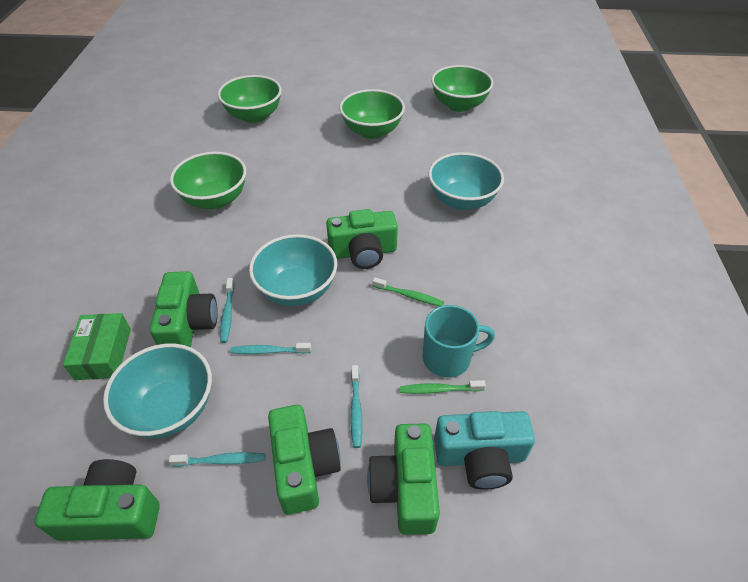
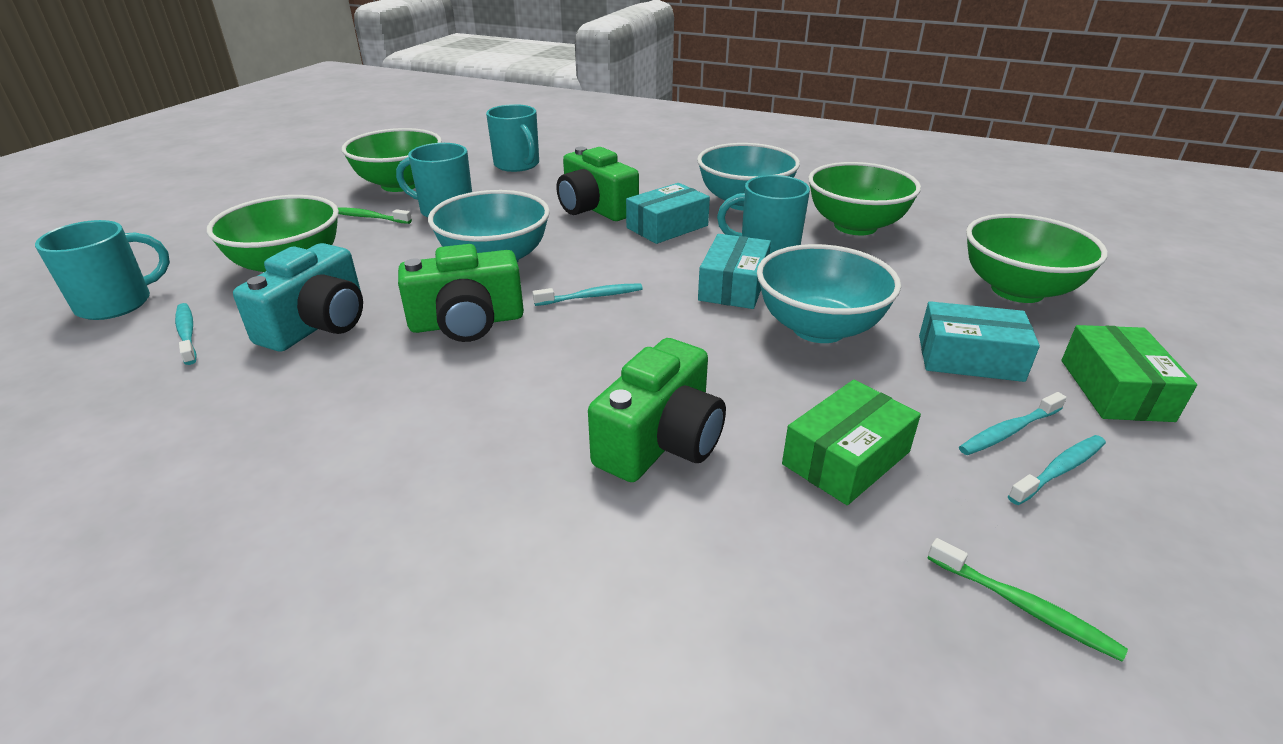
green box: 1 -> 2
green camera: 5 -> 3
turquoise box: 0 -> 3
turquoise mug: 1 -> 4

